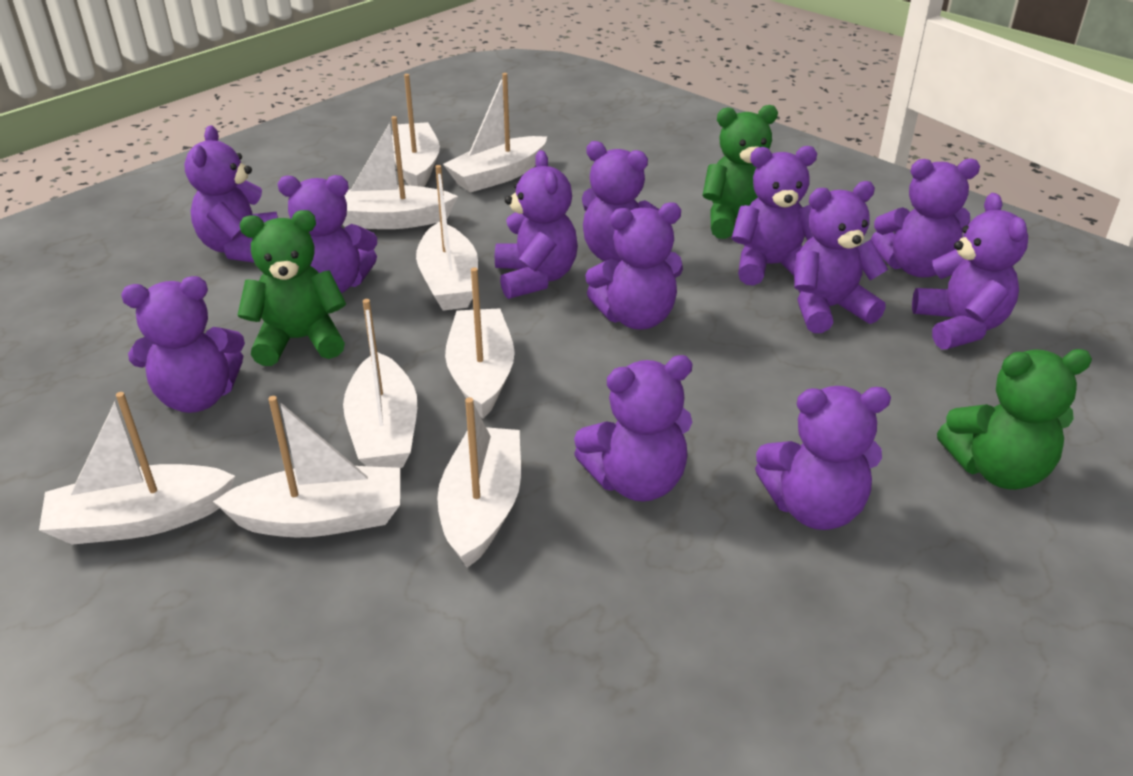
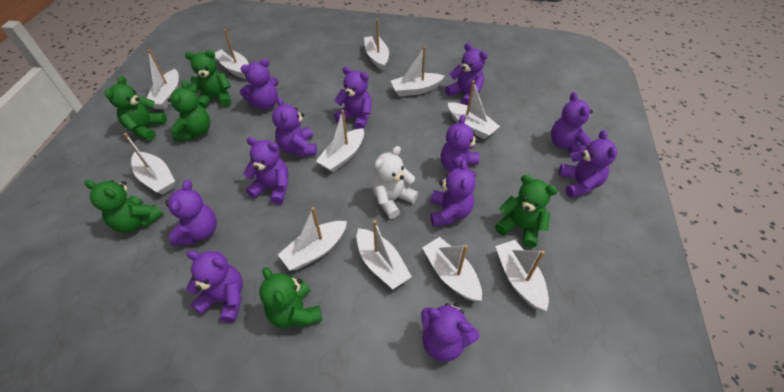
green teddy bear: 3 -> 6
white boat: 9 -> 11
white teddy bear: 0 -> 1

